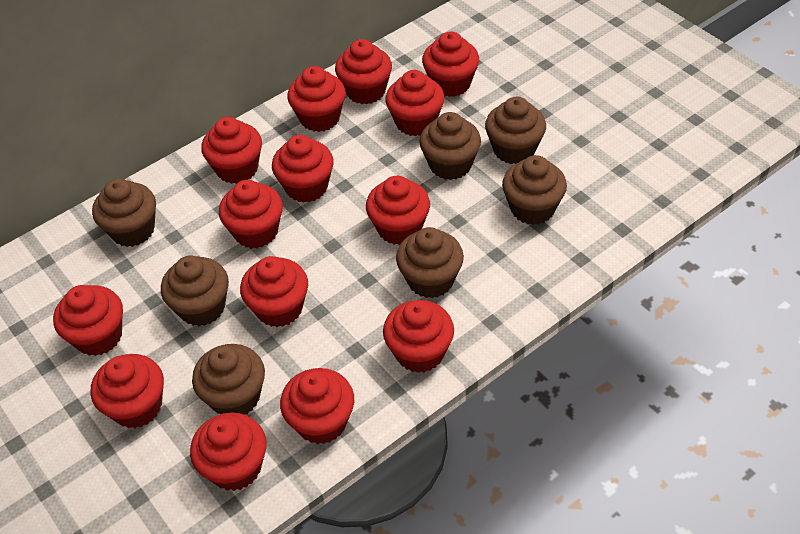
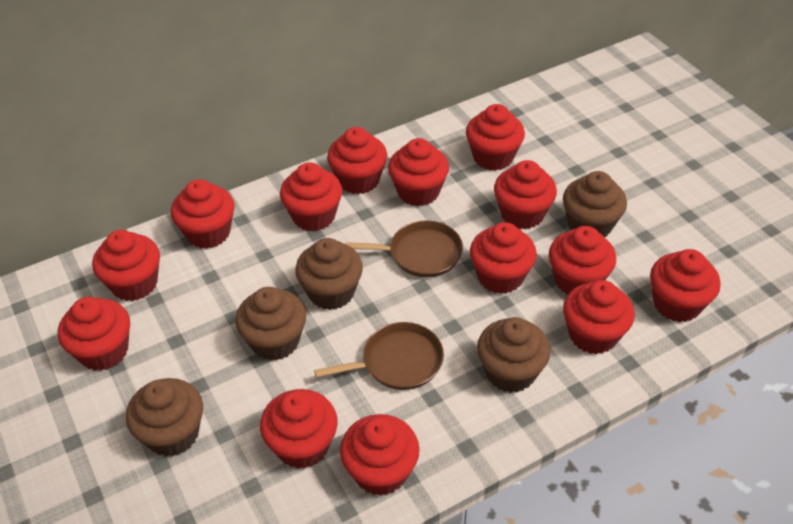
brown cupcake: 7 -> 5
brown pan: 0 -> 2

